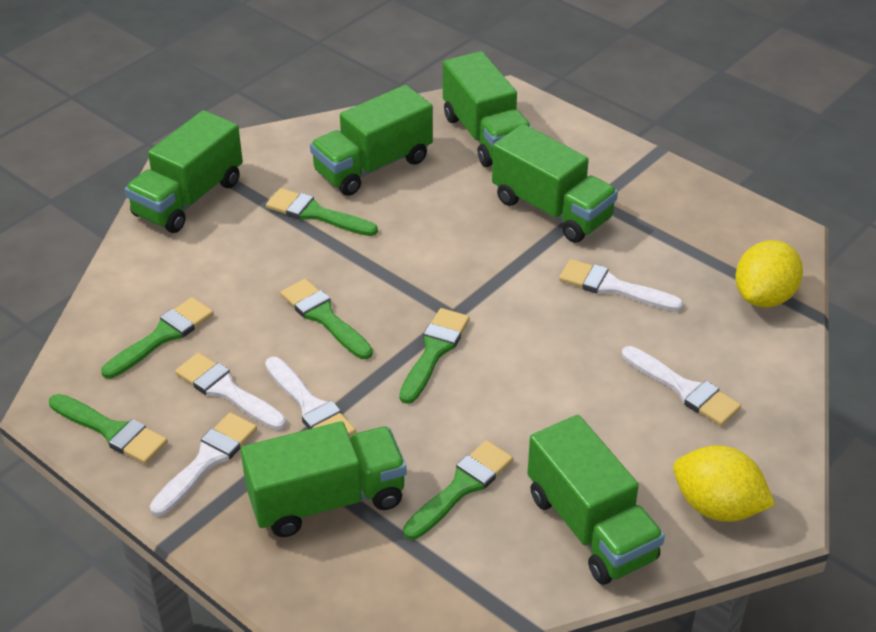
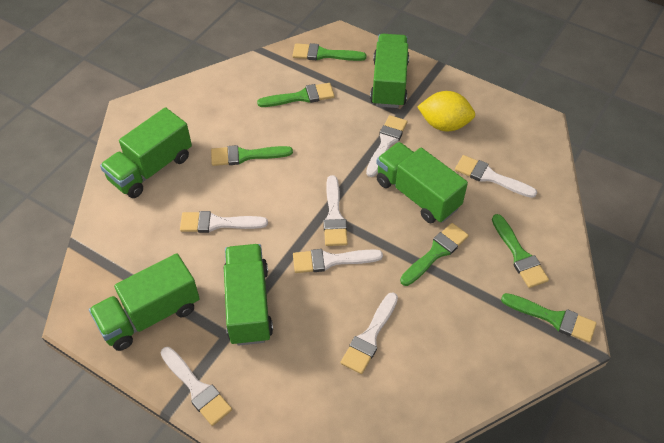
green truck: 6 -> 5
white brush: 5 -> 7
yellow lemon: 2 -> 1

